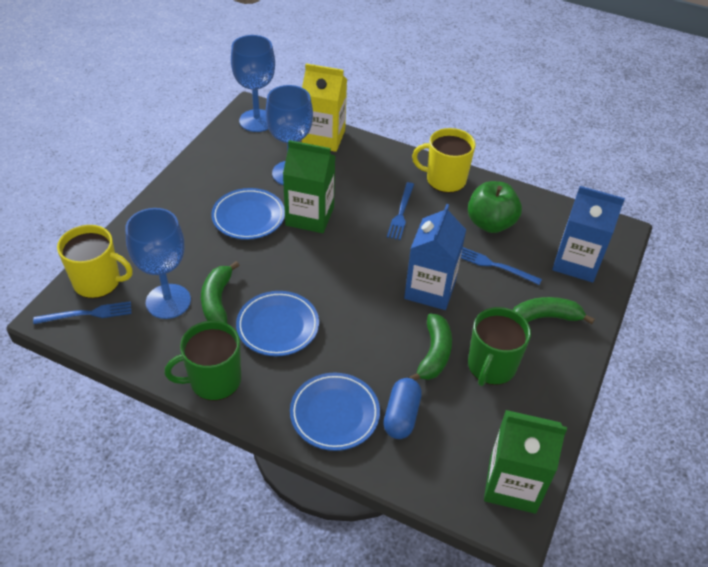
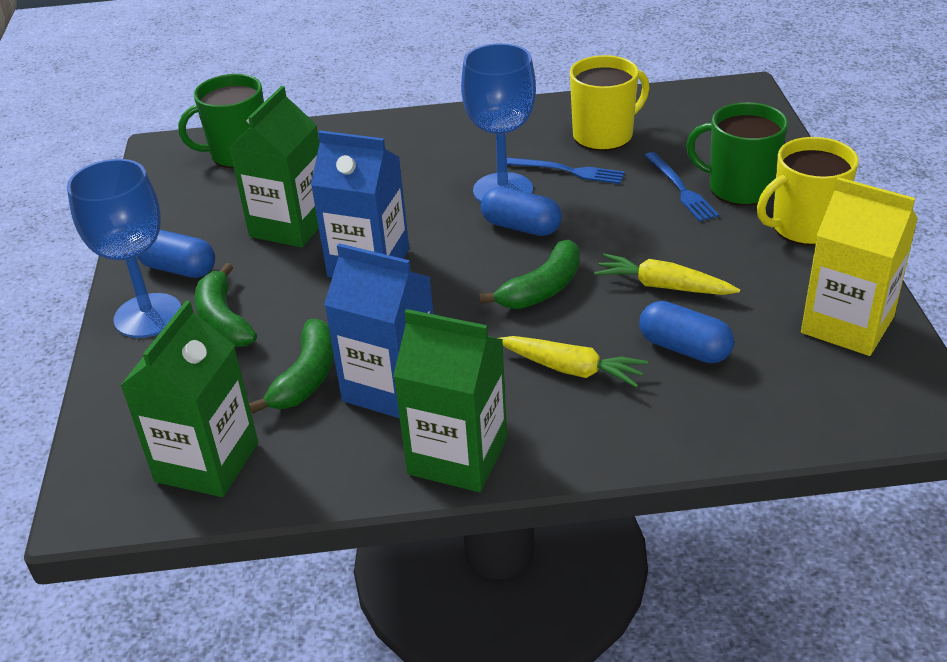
blue capsule: 1 -> 3
blue fork: 3 -> 2
blue goblet: 3 -> 2
blue plate: 3 -> 0
green apple: 1 -> 0
green carton: 2 -> 3
yellow carrot: 0 -> 2

